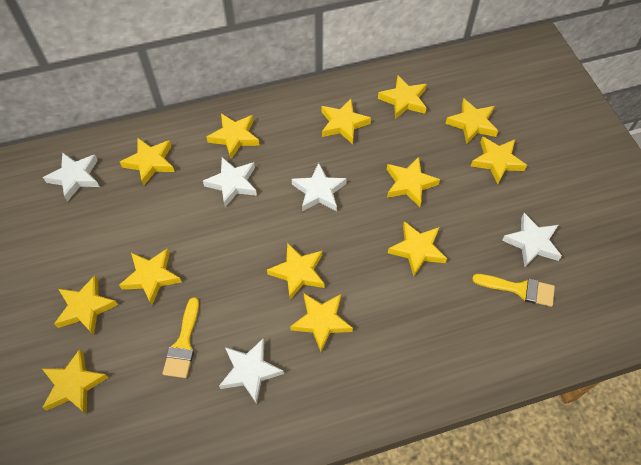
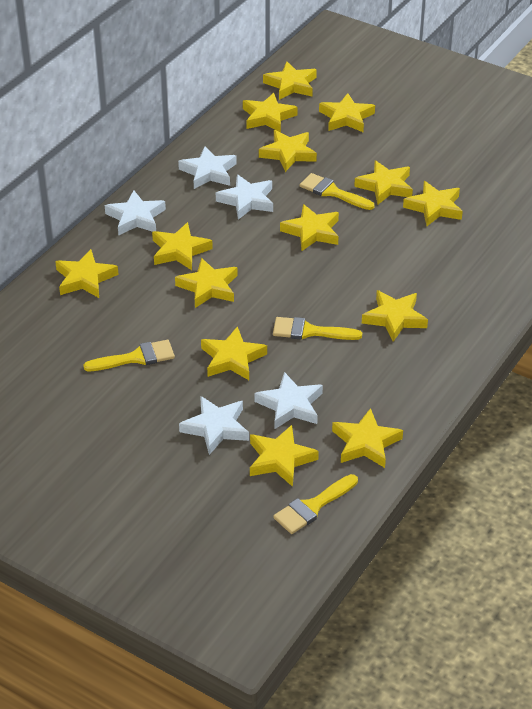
yellow brush: 2 -> 4
yellow star: 13 -> 14

